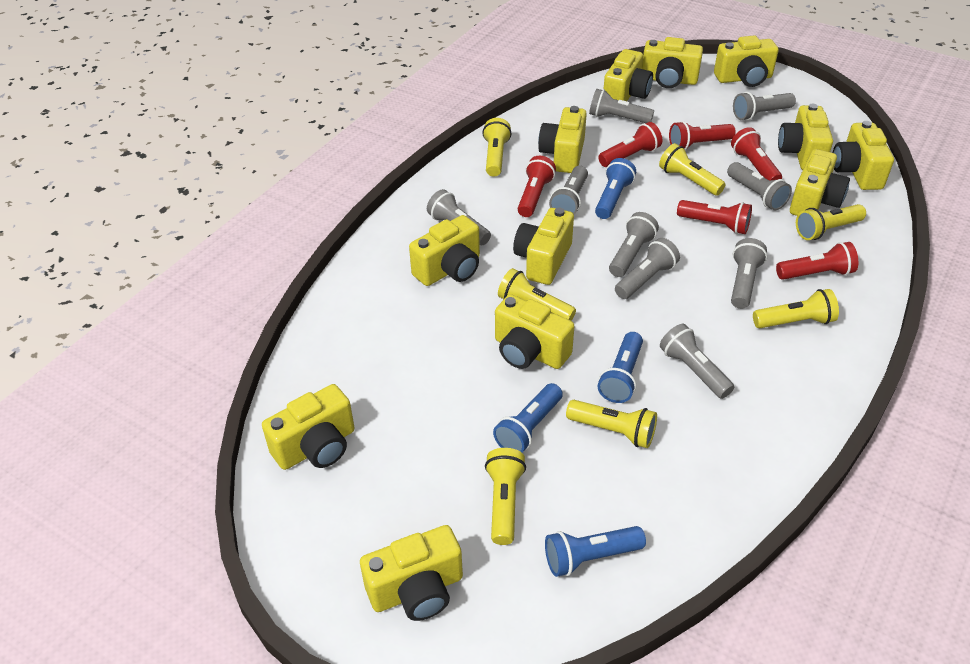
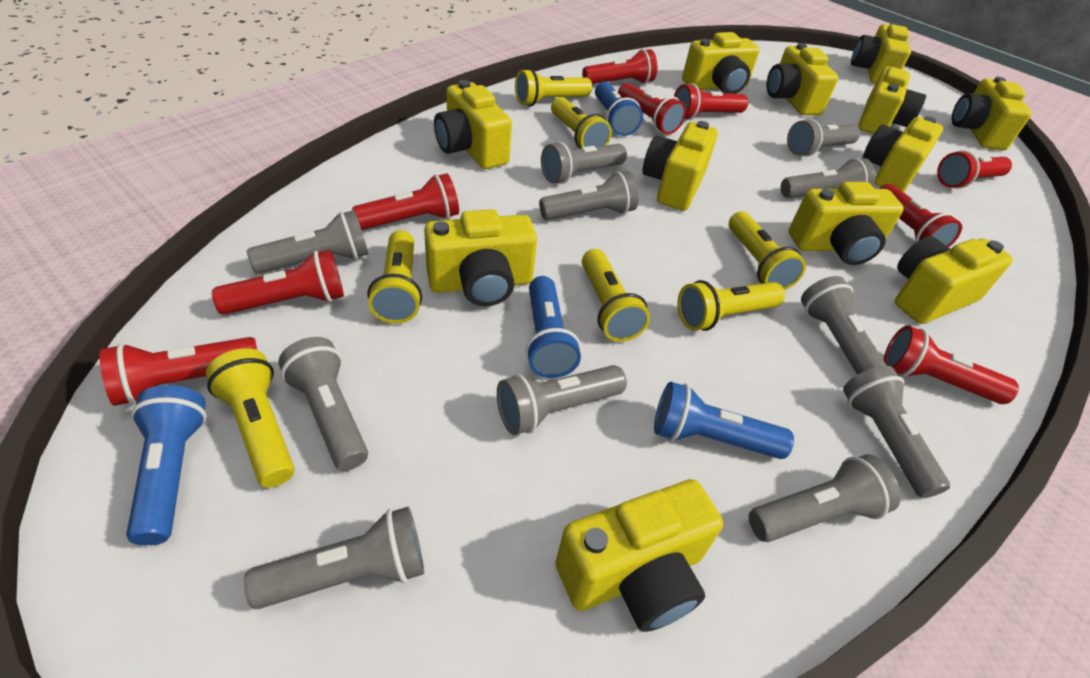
grey flashlight: 9 -> 11
red flashlight: 6 -> 9

